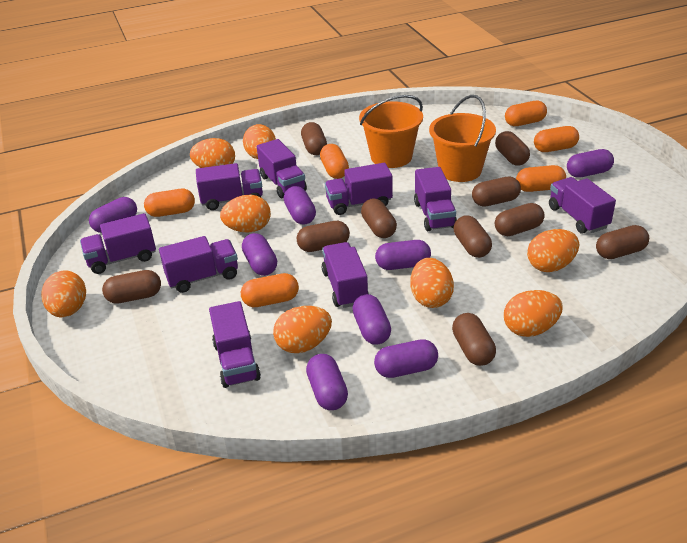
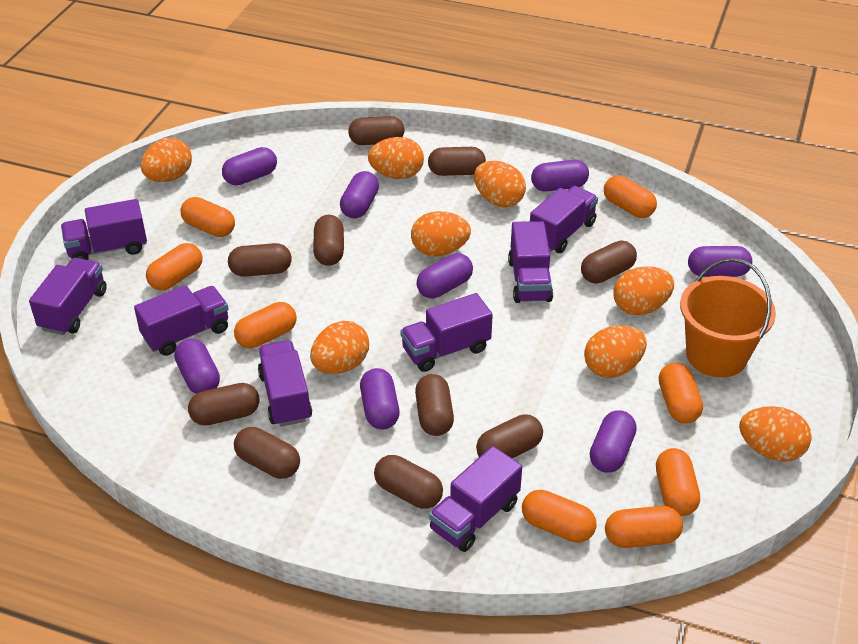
orange bucket: 2 -> 1
orange capsule: 6 -> 8
purple truck: 9 -> 8

